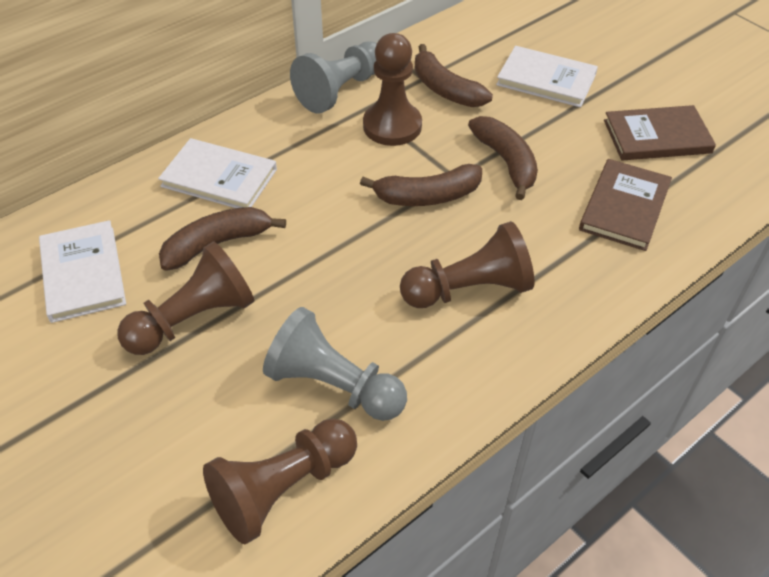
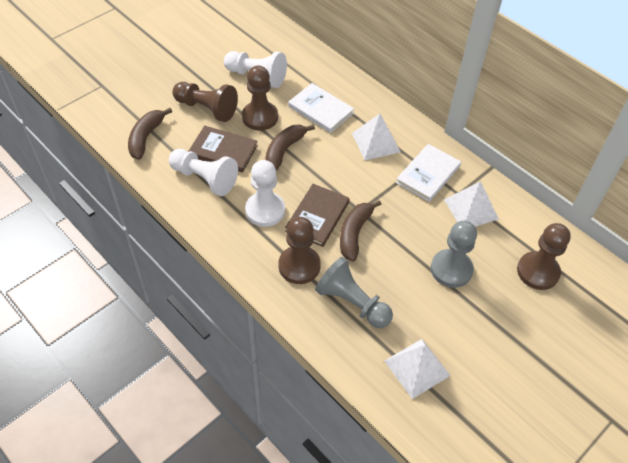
brown banana: 4 -> 3
white book: 3 -> 2
white pawn: 0 -> 3
white pyramid: 0 -> 3

